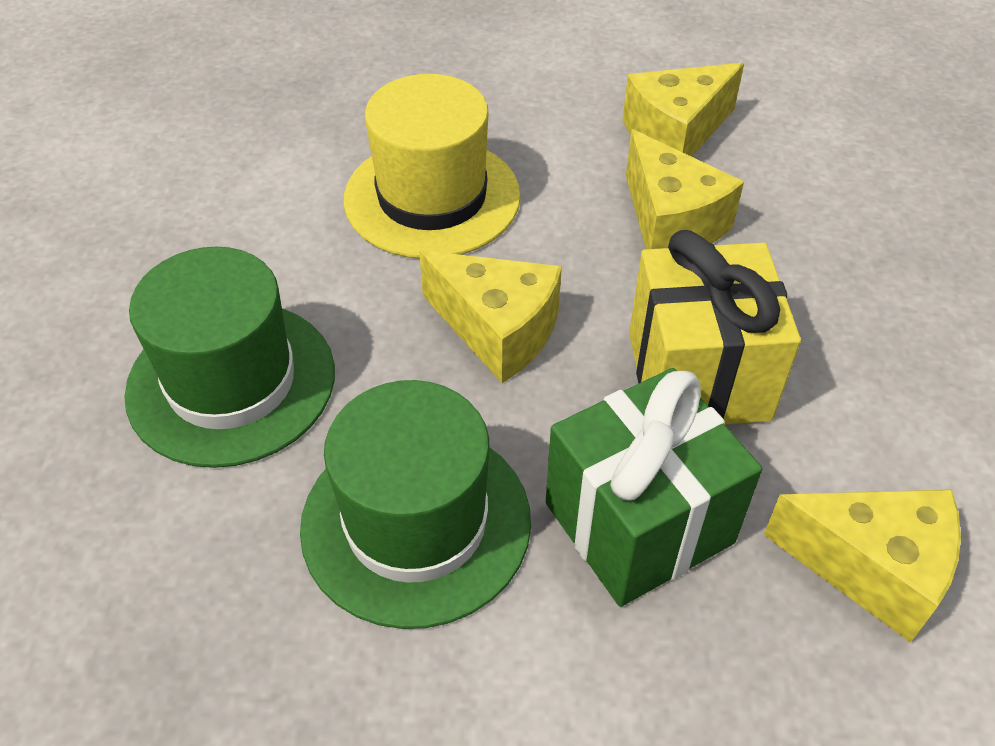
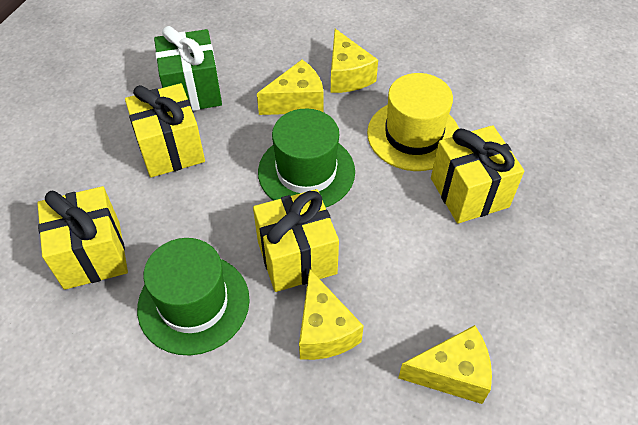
yellow gift: 1 -> 4

